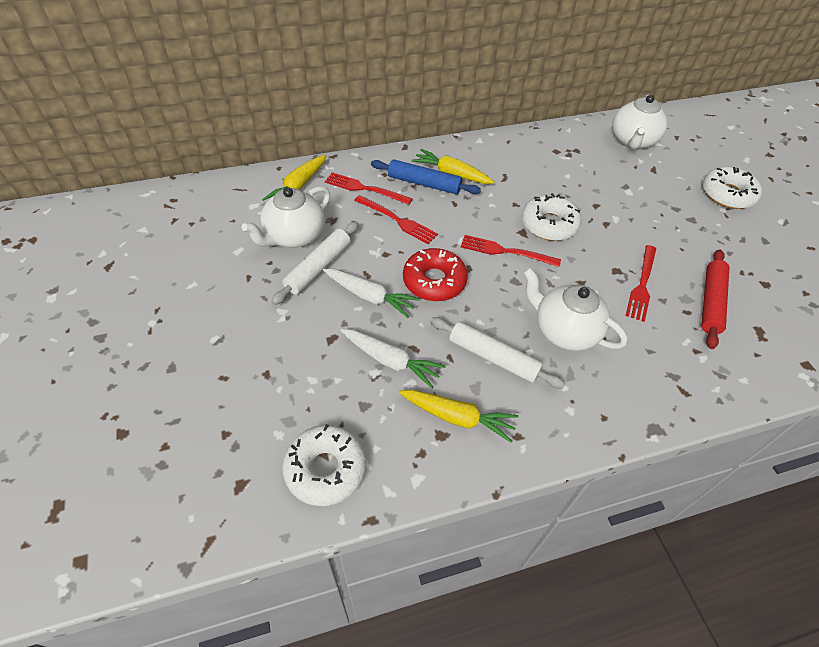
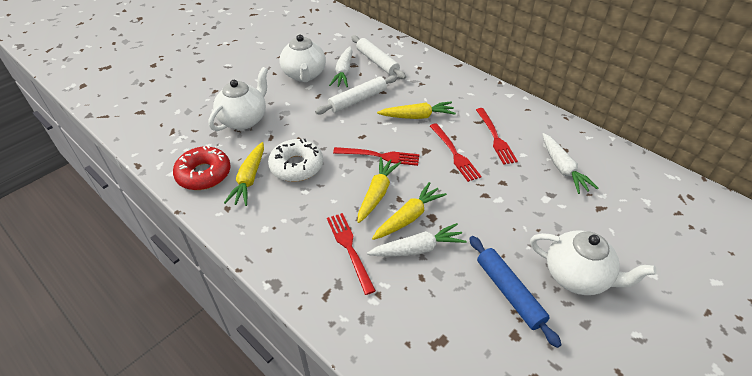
red rolling pin: 1 -> 0
white carrot: 2 -> 3
white donut: 3 -> 1
yellow carrot: 3 -> 4

